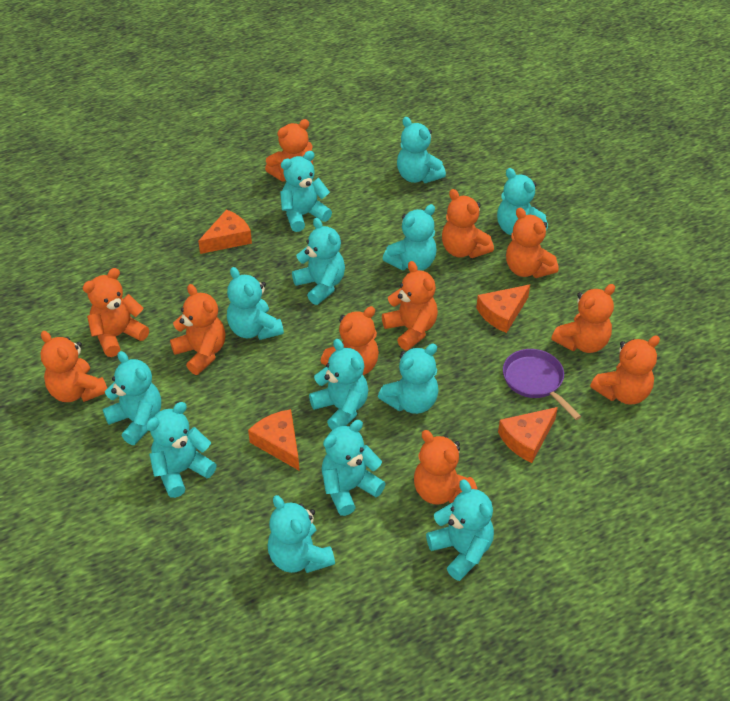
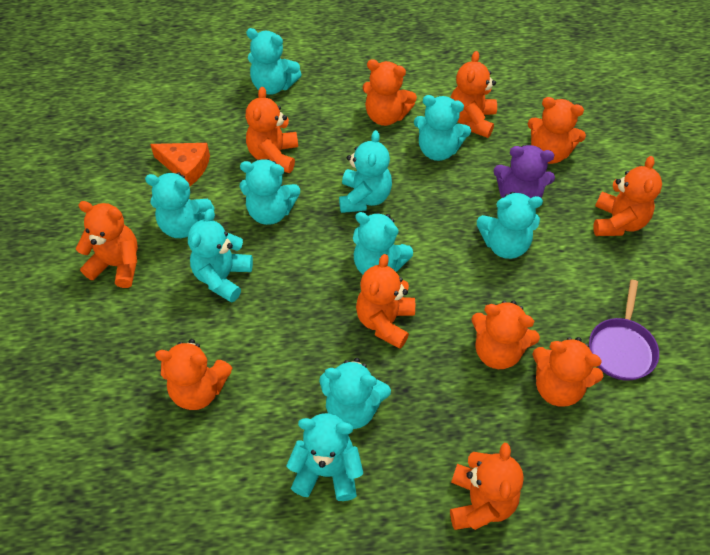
orange cheese: 4 -> 1
purple teddy bear: 0 -> 1
turquoise teddy bear: 13 -> 10

